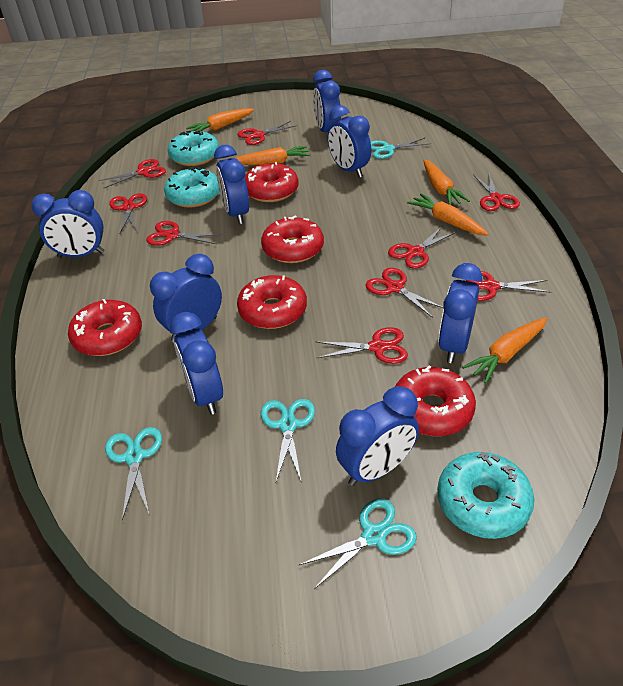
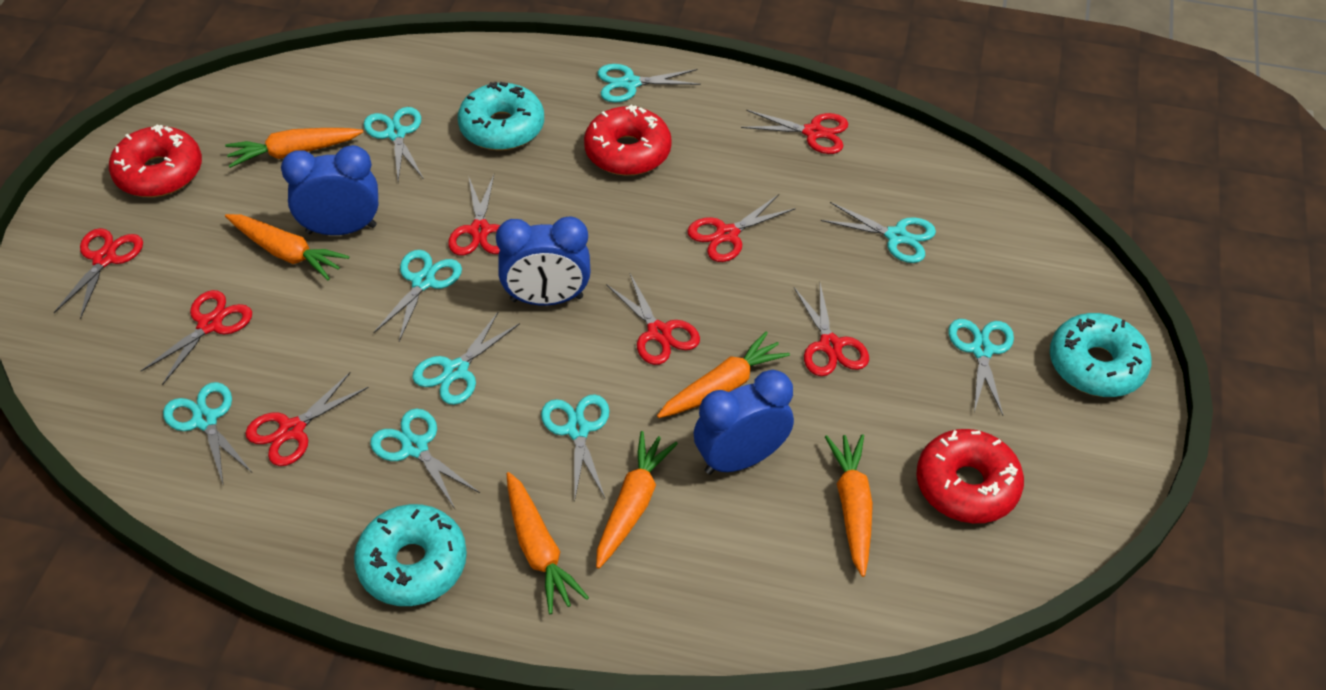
blue clock: 8 -> 3
orange carrot: 5 -> 6
red donut: 5 -> 3
red scissors: 9 -> 8
turquoise scissors: 4 -> 9

